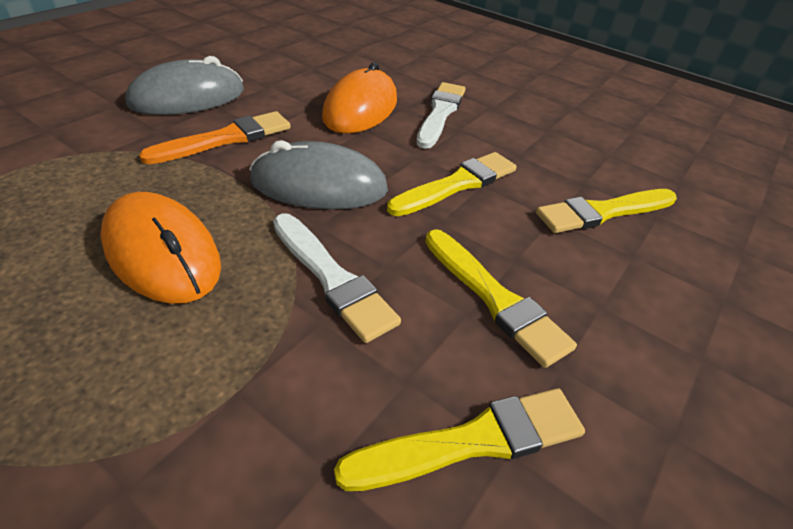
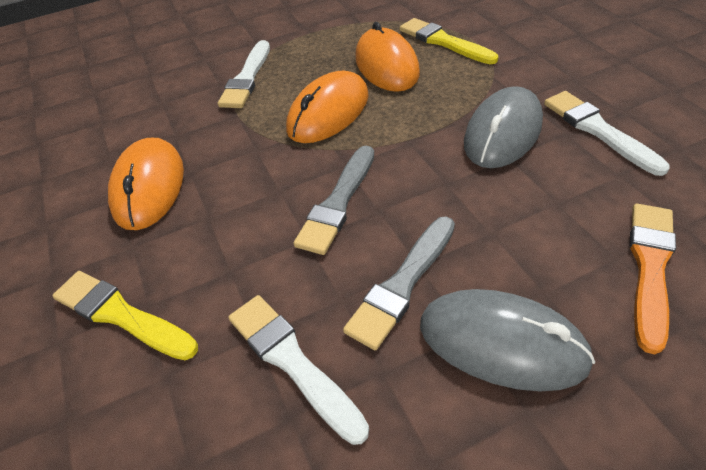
grey brush: 0 -> 2
orange mouse: 2 -> 3
white brush: 2 -> 3
yellow brush: 4 -> 2

